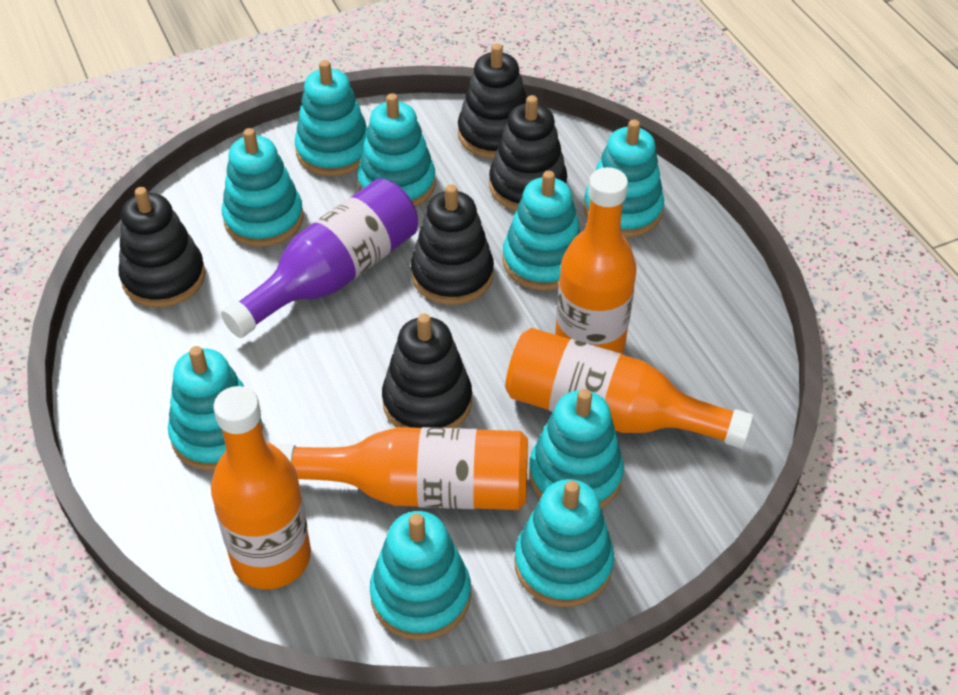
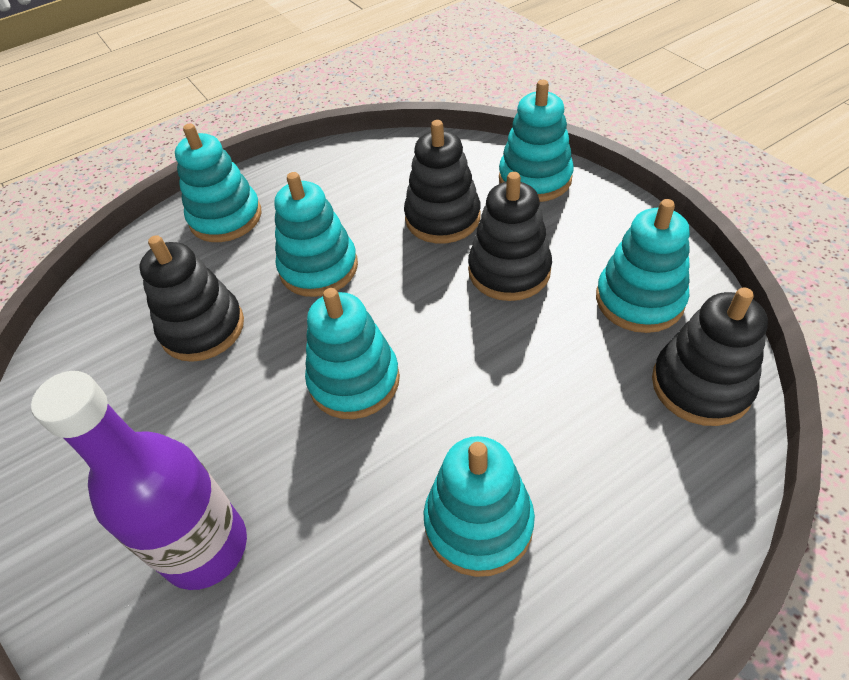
black stacking toy: 5 -> 4
orange bottle: 4 -> 0
turquoise stacking toy: 9 -> 6

